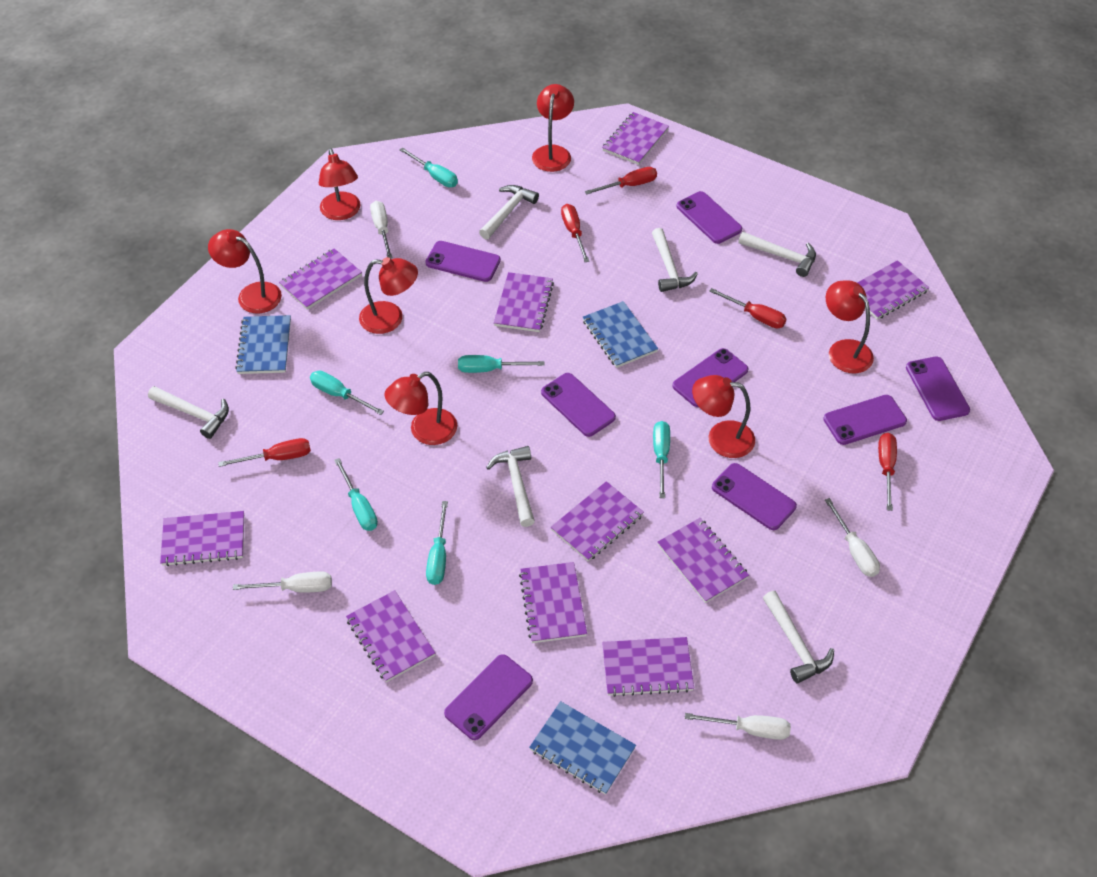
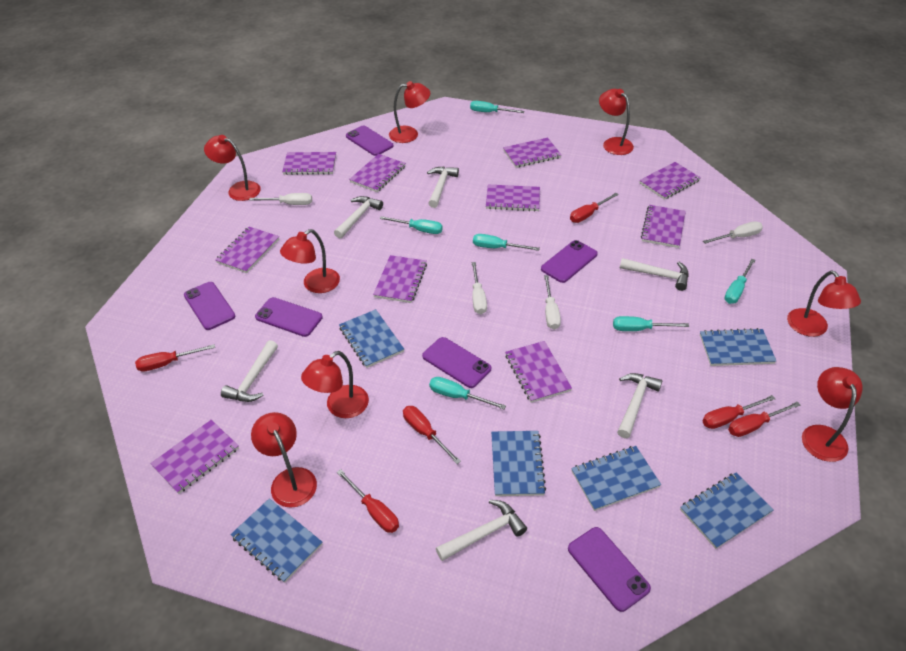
blue notebook: 3 -> 6
purple phone: 8 -> 6
red lamp: 7 -> 8
red screwdriver: 5 -> 6

